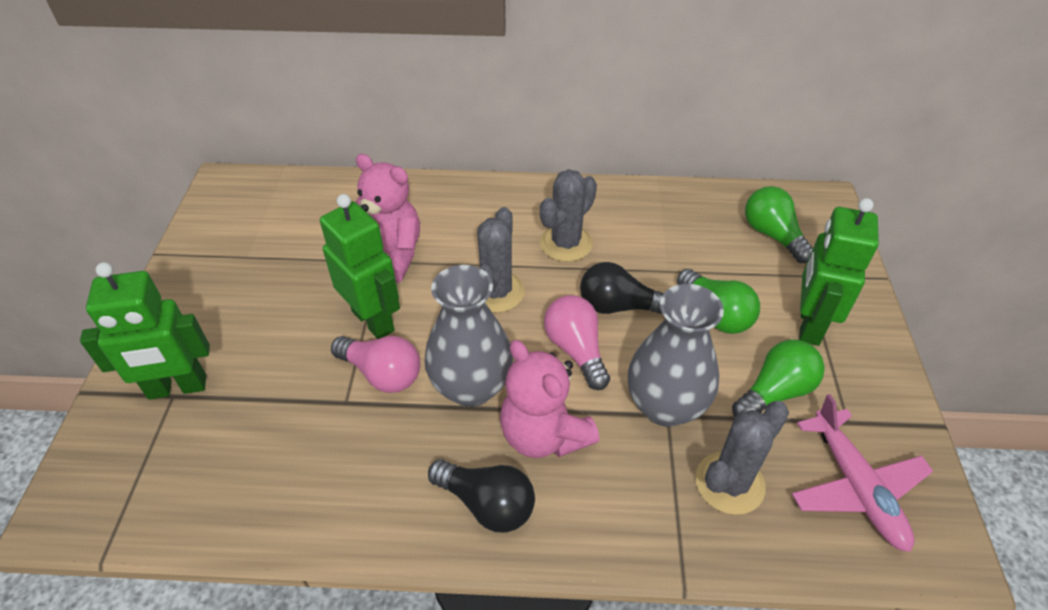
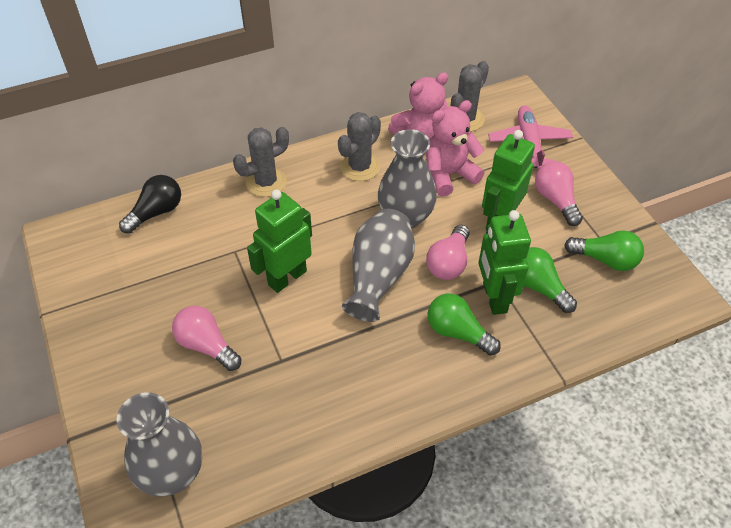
black light bulb: 2 -> 1
grey vase: 2 -> 3
pink light bulb: 2 -> 3

